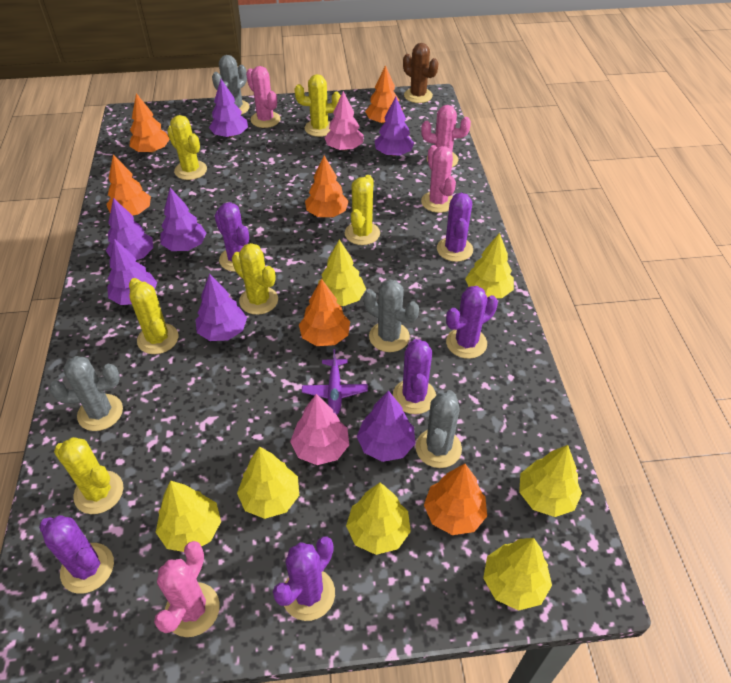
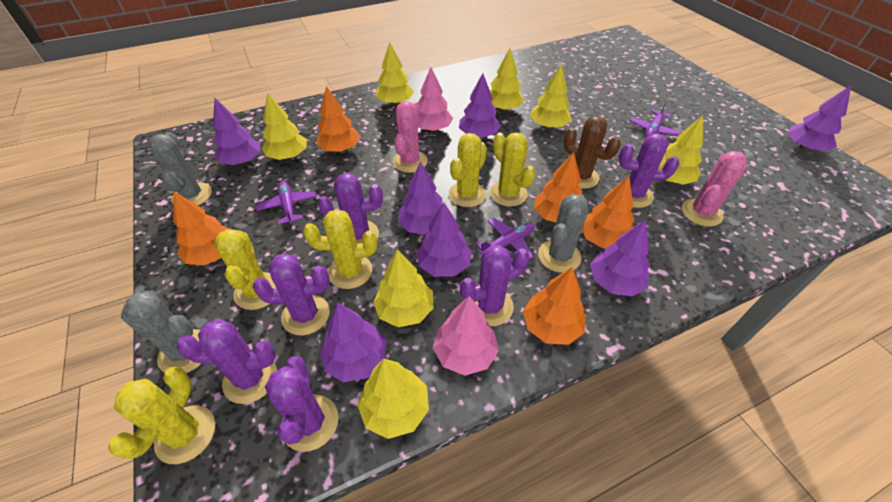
grey cactus: 4 -> 3
orange tree: 6 -> 5
pink cactus: 4 -> 2
purple plane: 1 -> 3
yellow cactus: 6 -> 5

